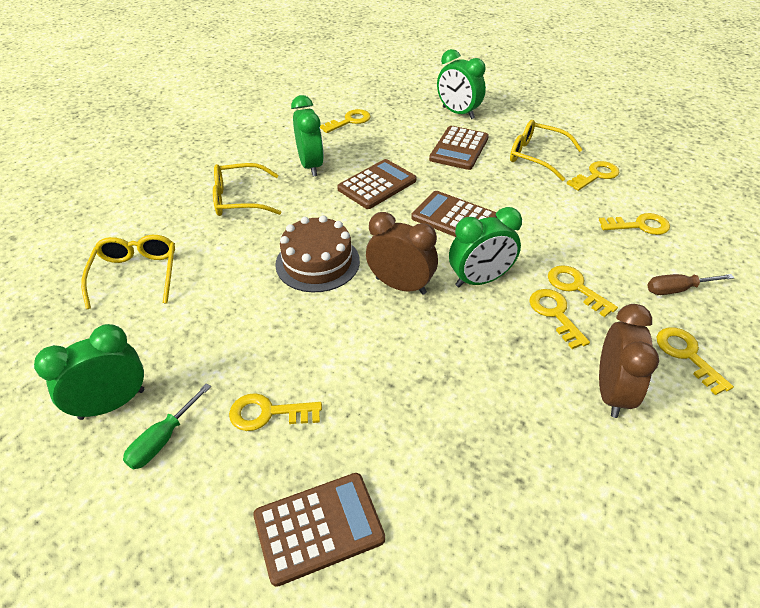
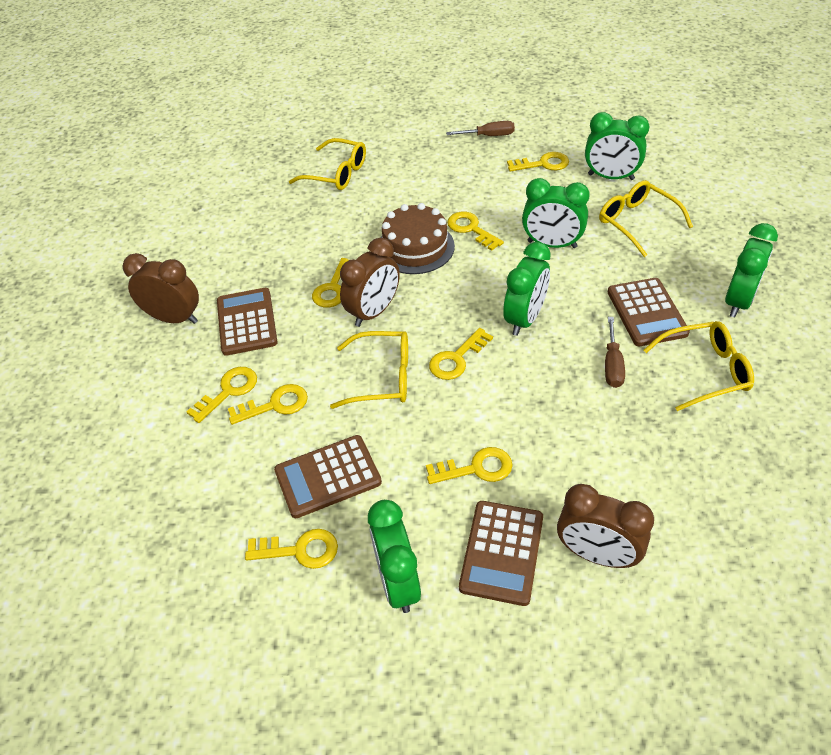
brown clock: 2 -> 3
brown screwdriver: 1 -> 2
green clock: 4 -> 5
green screwdriver: 1 -> 0
yellow glasses: 3 -> 4
yellow key: 7 -> 8

